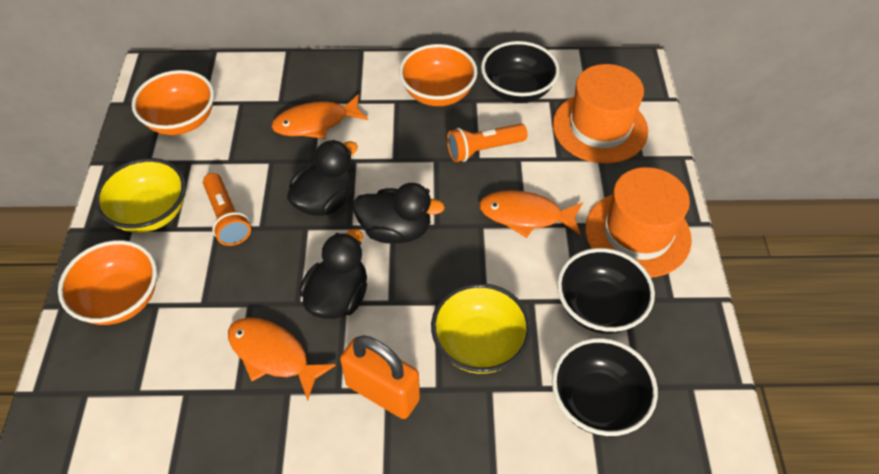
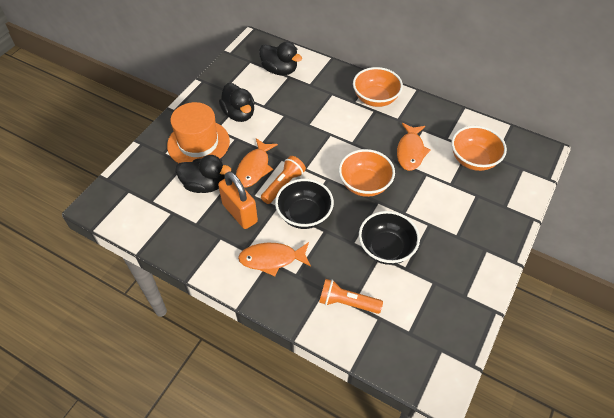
black bowl: 3 -> 2
orange hat: 2 -> 1
yellow bowl: 2 -> 0

